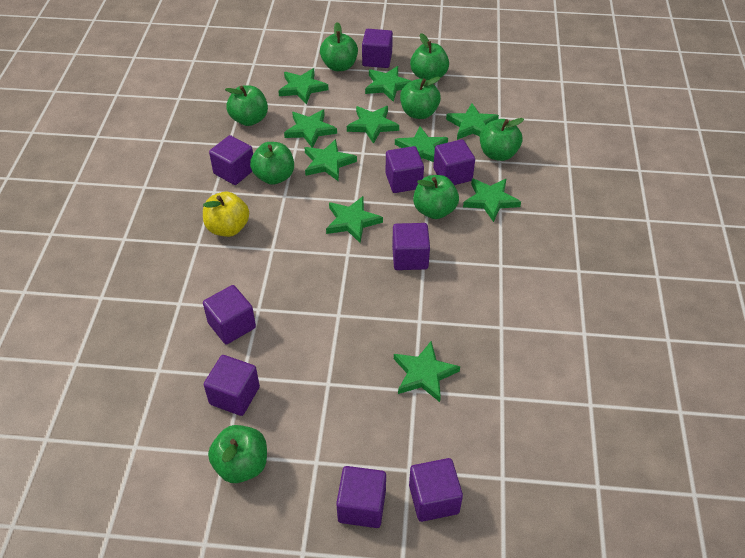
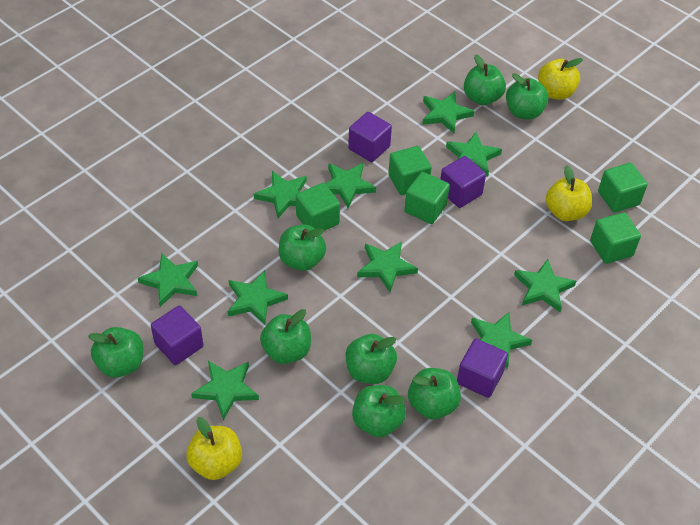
green cube: 0 -> 5
purple cube: 9 -> 4
yellow apple: 1 -> 3

